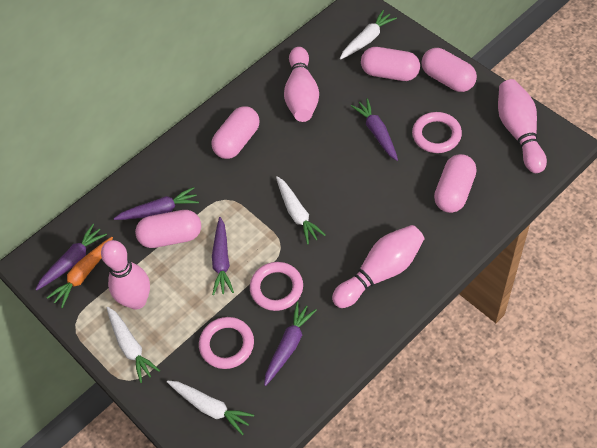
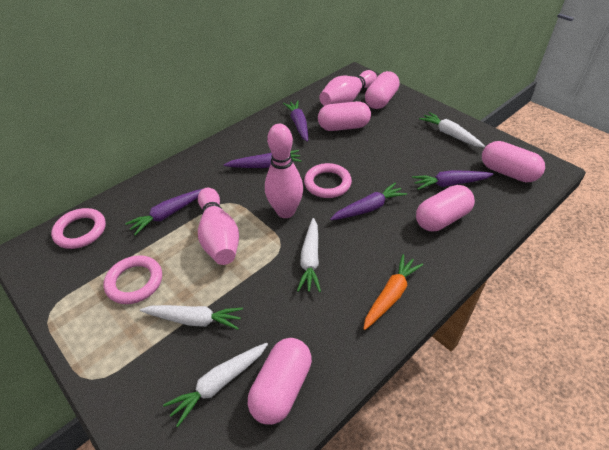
pink bowling pin: 4 -> 3

